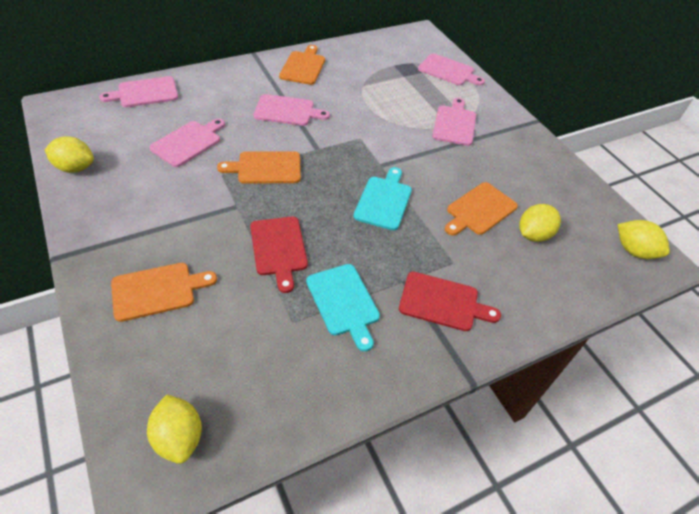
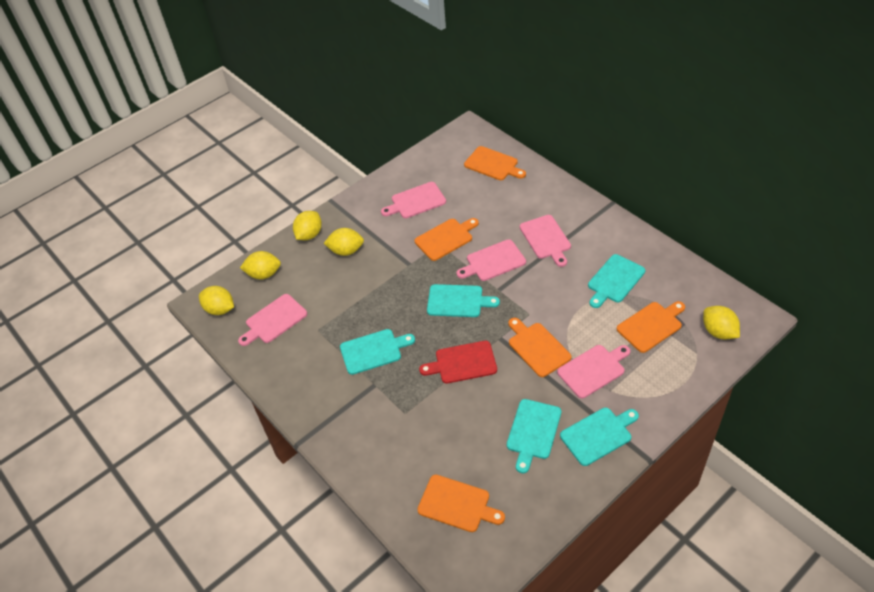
orange cutting board: 4 -> 5
red cutting board: 2 -> 1
turquoise cutting board: 2 -> 5
yellow lemon: 4 -> 5

